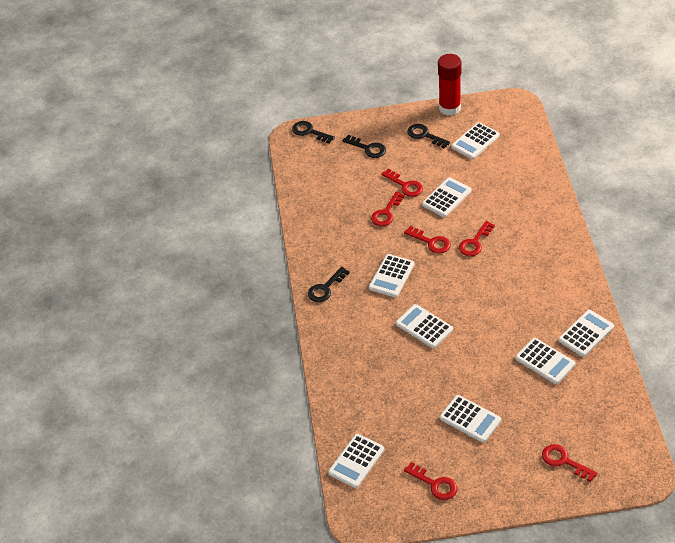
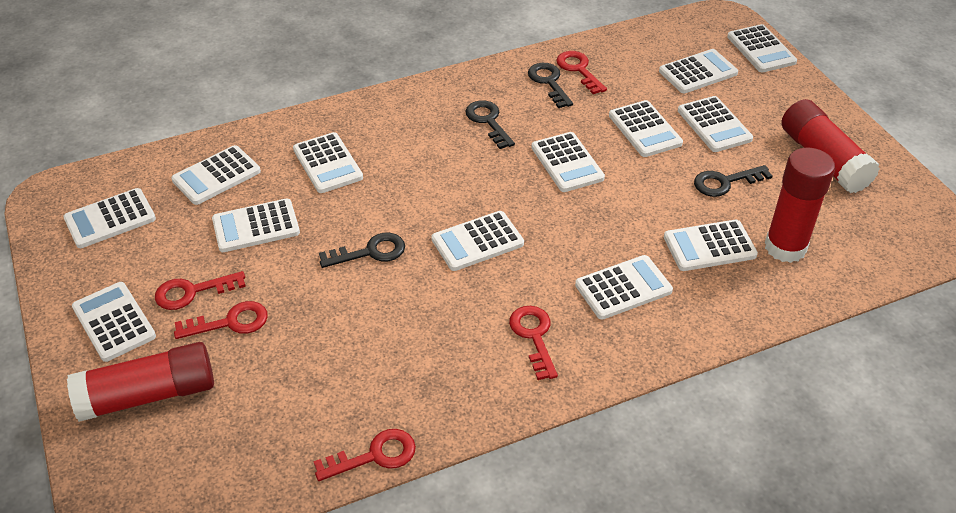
red glue stick: 1 -> 3
red key: 6 -> 5
white calculator: 8 -> 13

